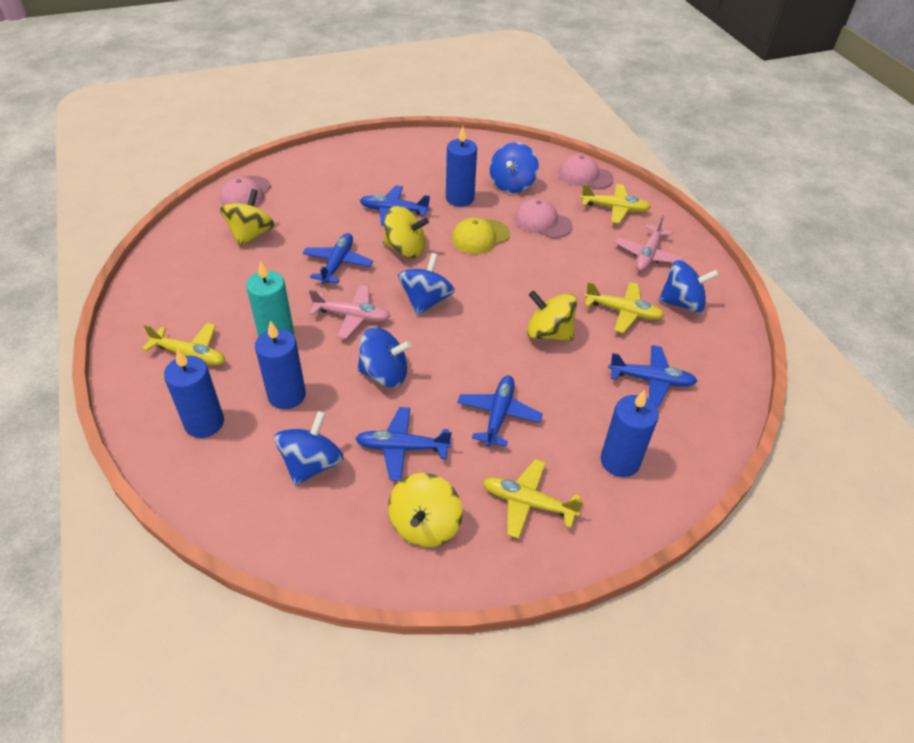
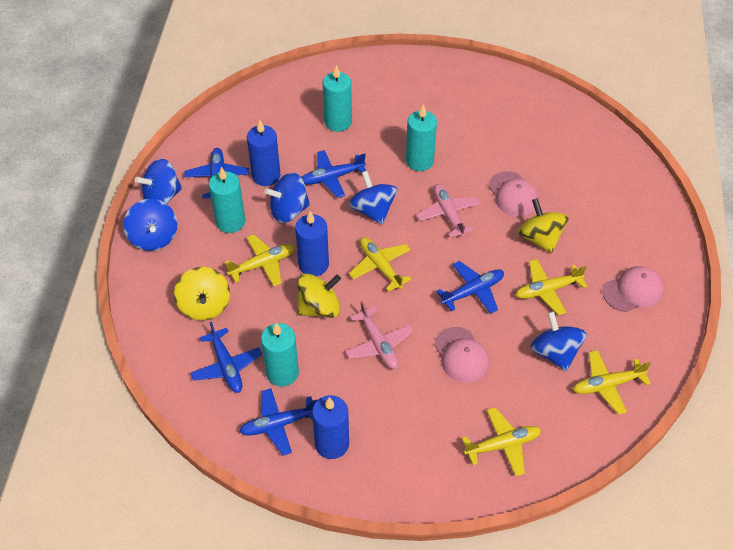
blue candle: 4 -> 3
turquoise candle: 1 -> 4
yellow cap: 1 -> 0
yellow plane: 4 -> 5
yellow spinning top: 4 -> 3

